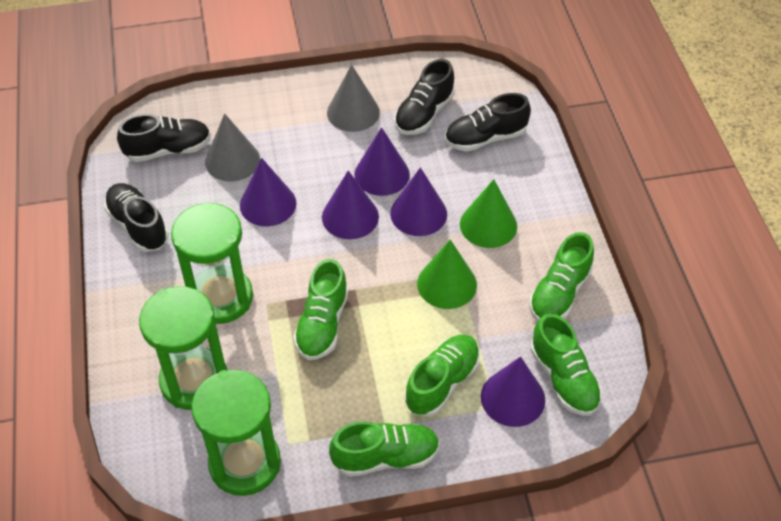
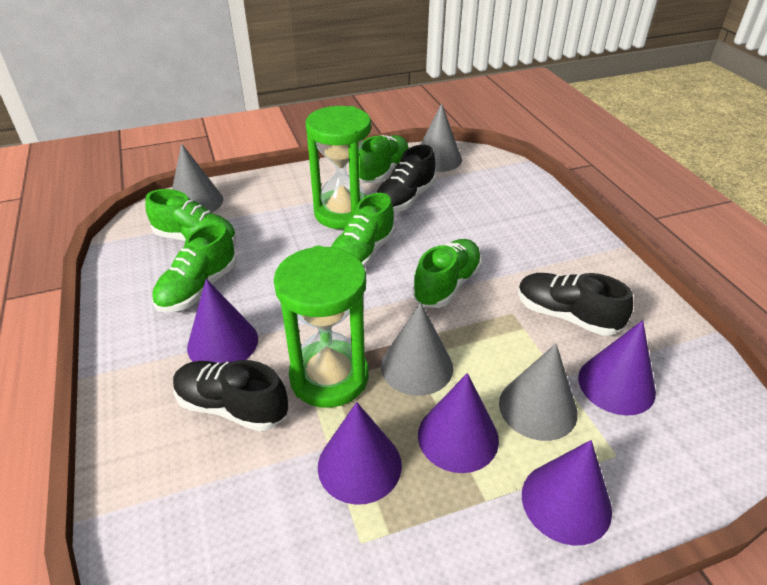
black shoe: 4 -> 3
green cone: 2 -> 0
green hourglass: 3 -> 2
grey cone: 2 -> 4

